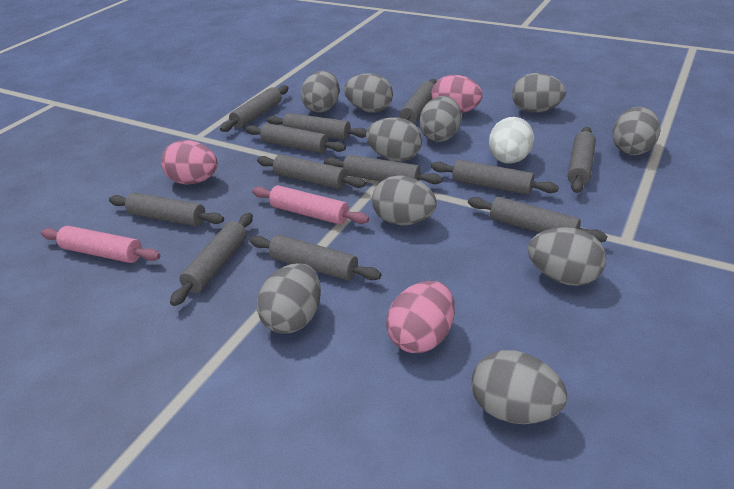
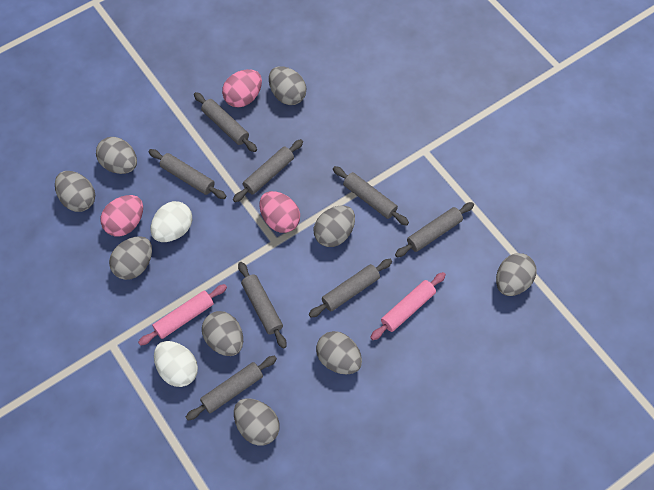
grey egg: 10 -> 9
grey rolling pin: 12 -> 8
white egg: 1 -> 2

